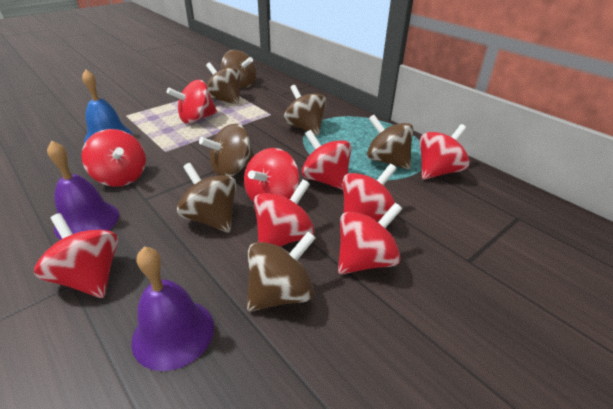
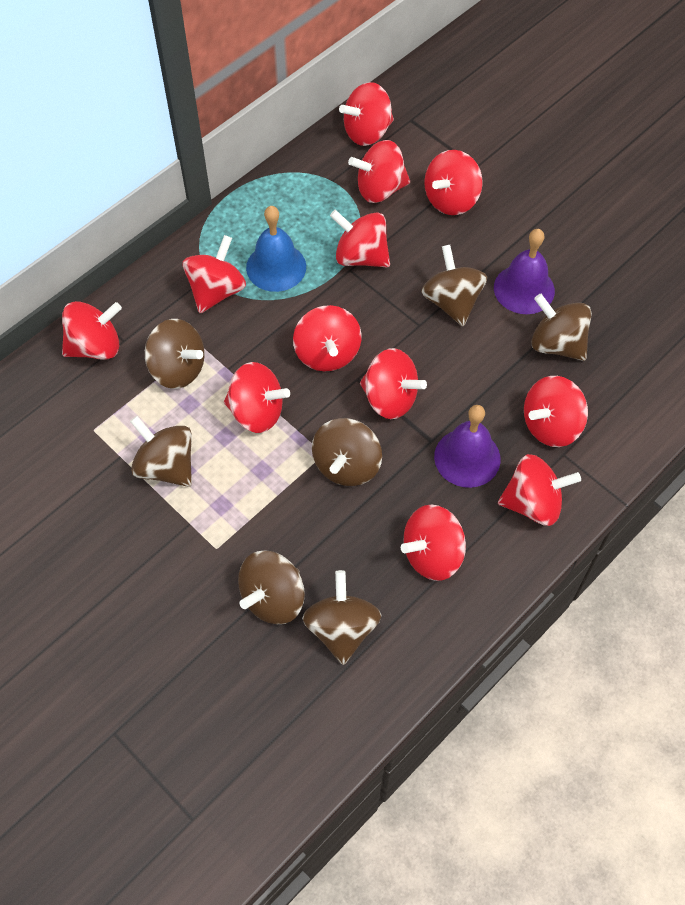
red spinning top: 9 -> 12

